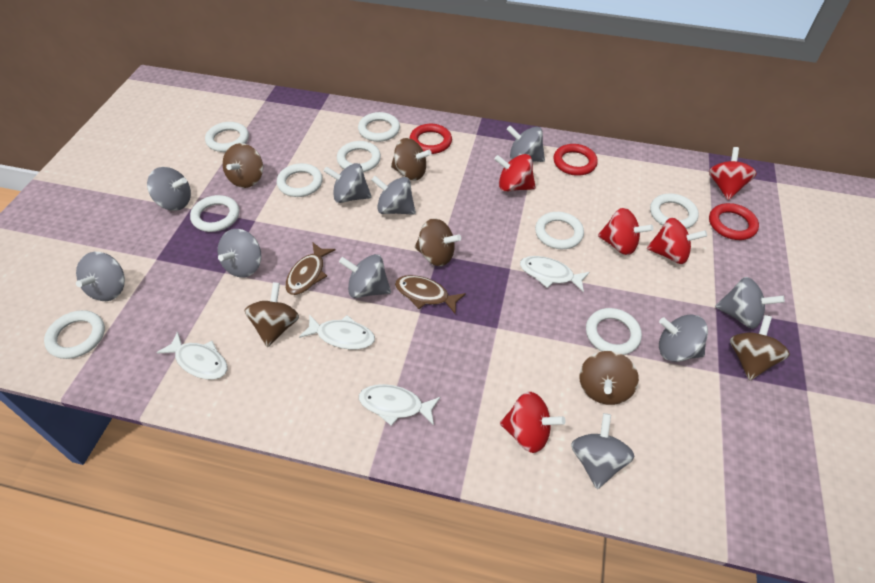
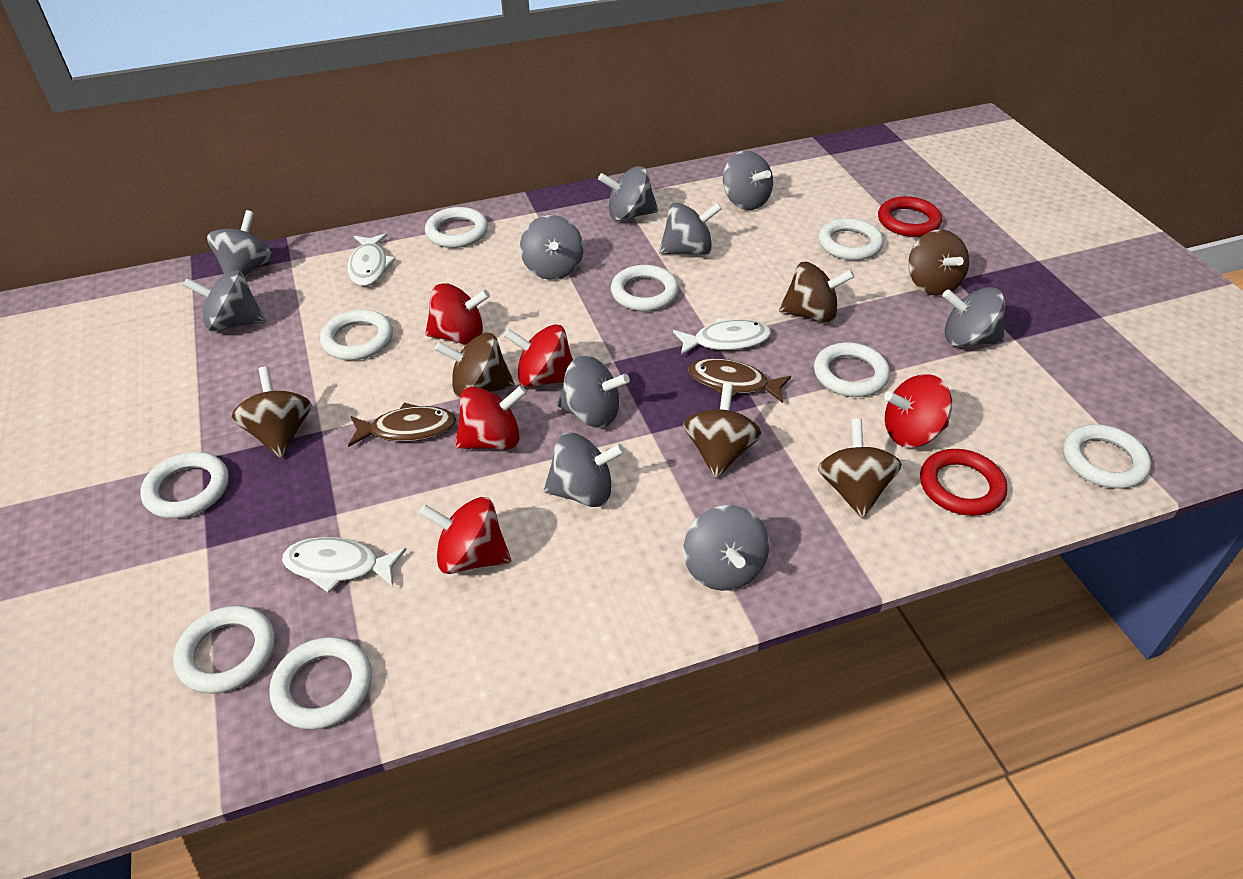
red ring: 3 -> 2
white fish: 4 -> 3

